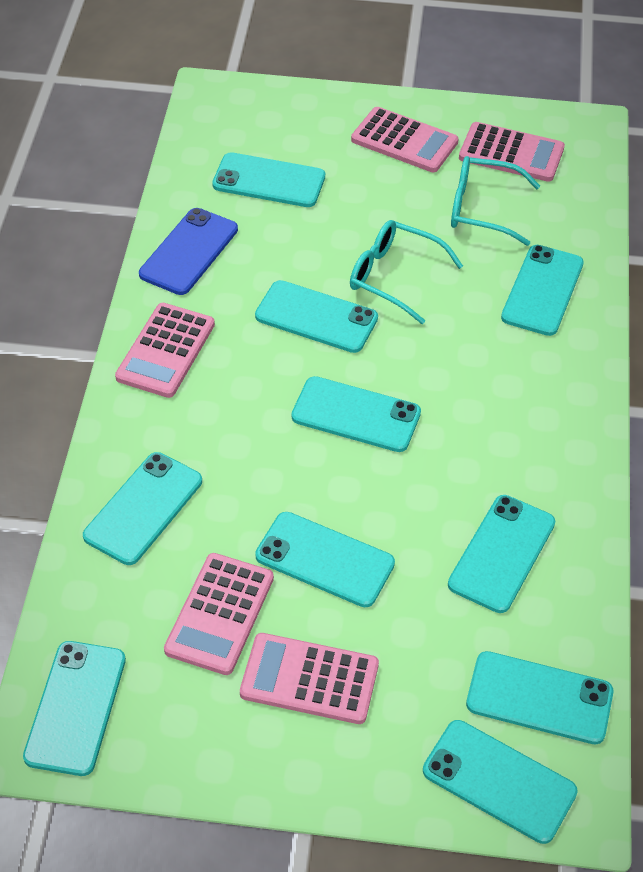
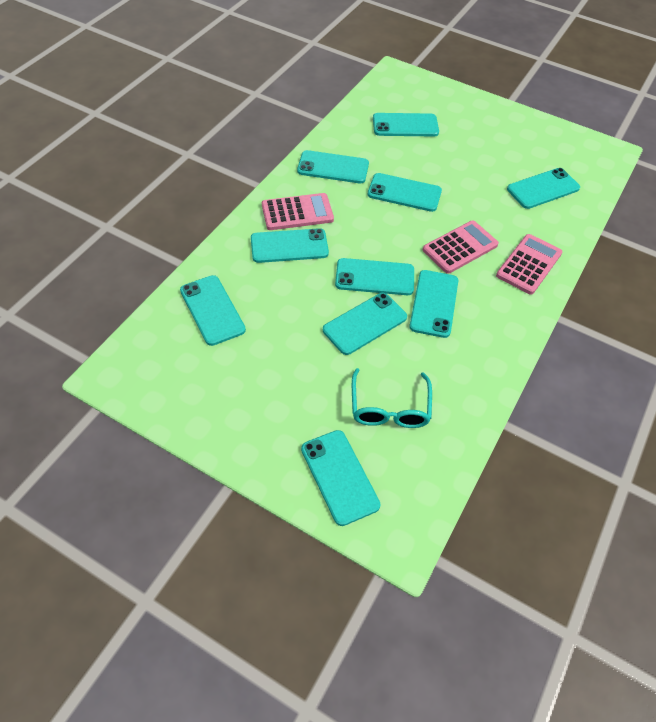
blue phone: 1 -> 0
pink calculator: 5 -> 3
turquoise glasses: 2 -> 1

